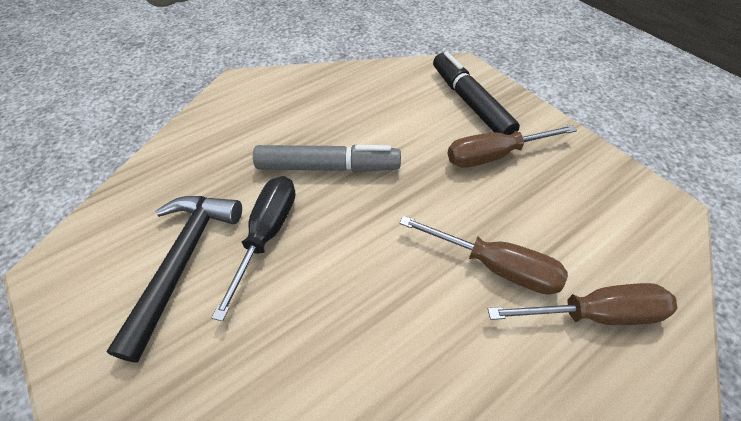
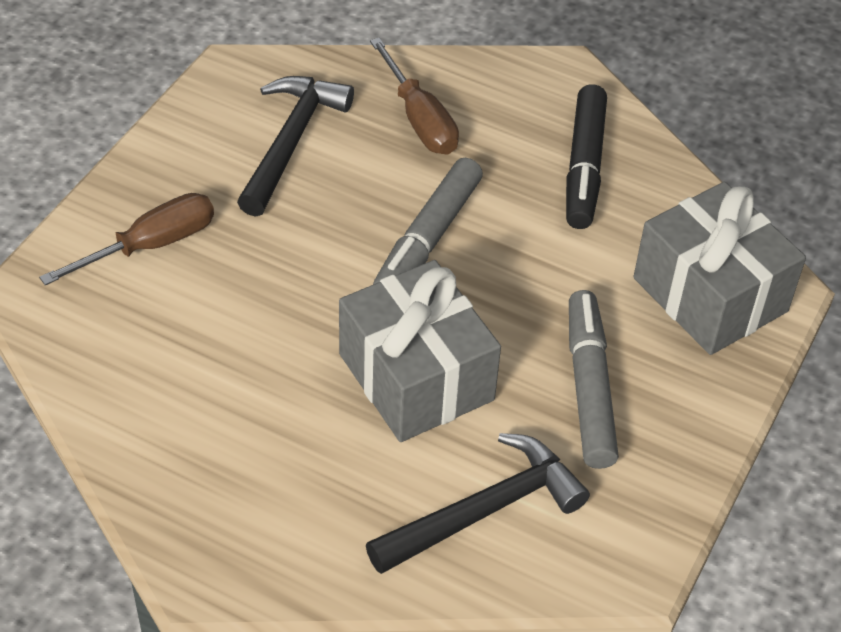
black hammer: 1 -> 2
black screwdriver: 1 -> 0
brown screwdriver: 3 -> 2
grey gift: 0 -> 2
grey marker: 1 -> 2

